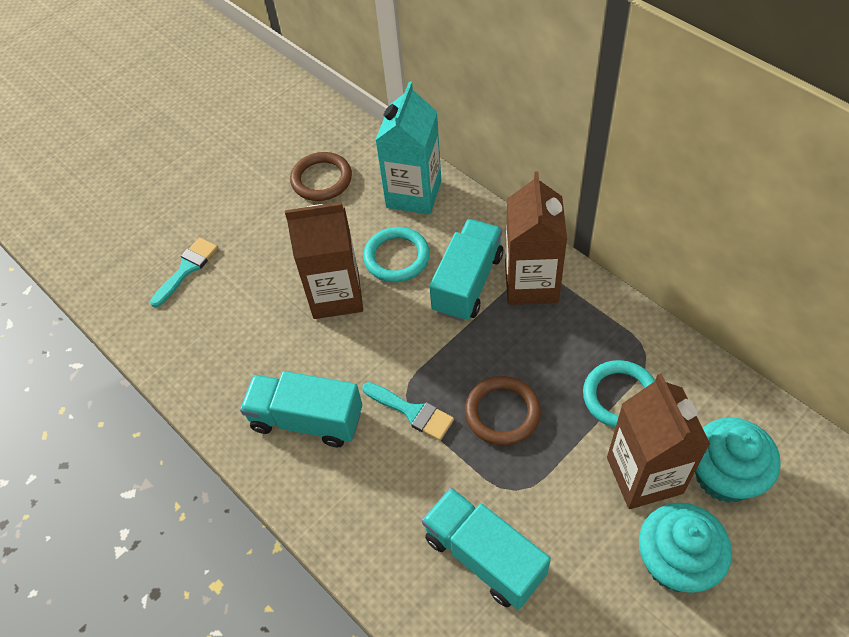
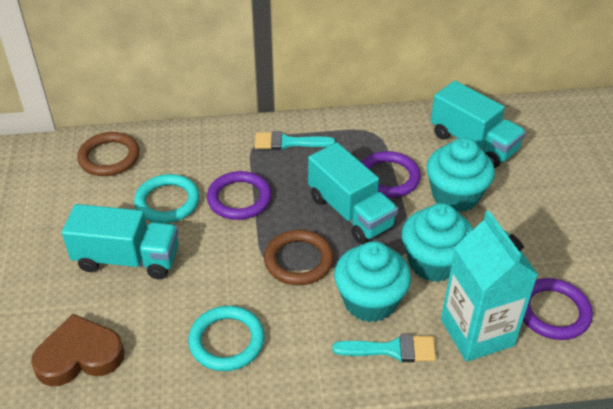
brown carton: 3 -> 0
brown heart: 0 -> 1
purple ring: 0 -> 3
turquoise cupcake: 2 -> 3

